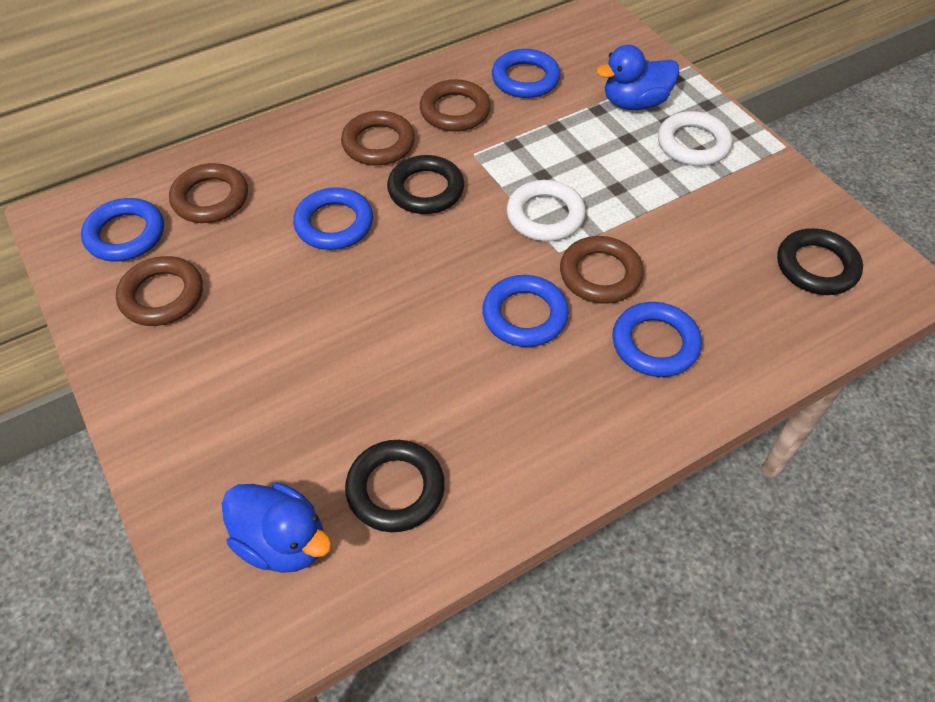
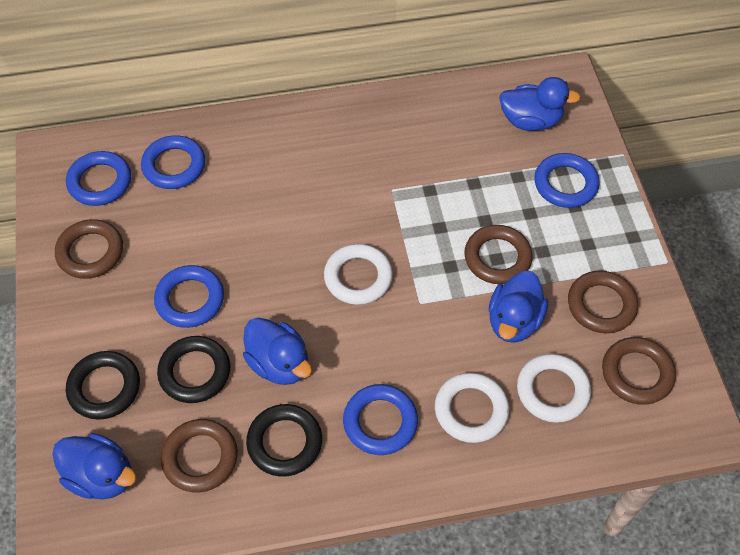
blue duck: 2 -> 4
white ring: 2 -> 3

